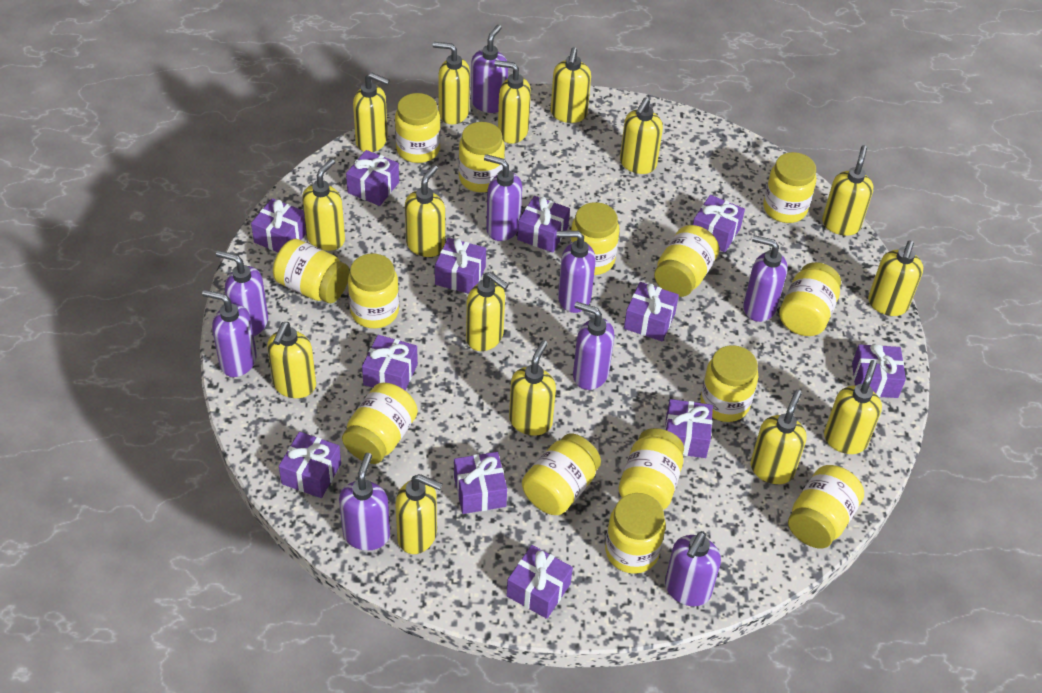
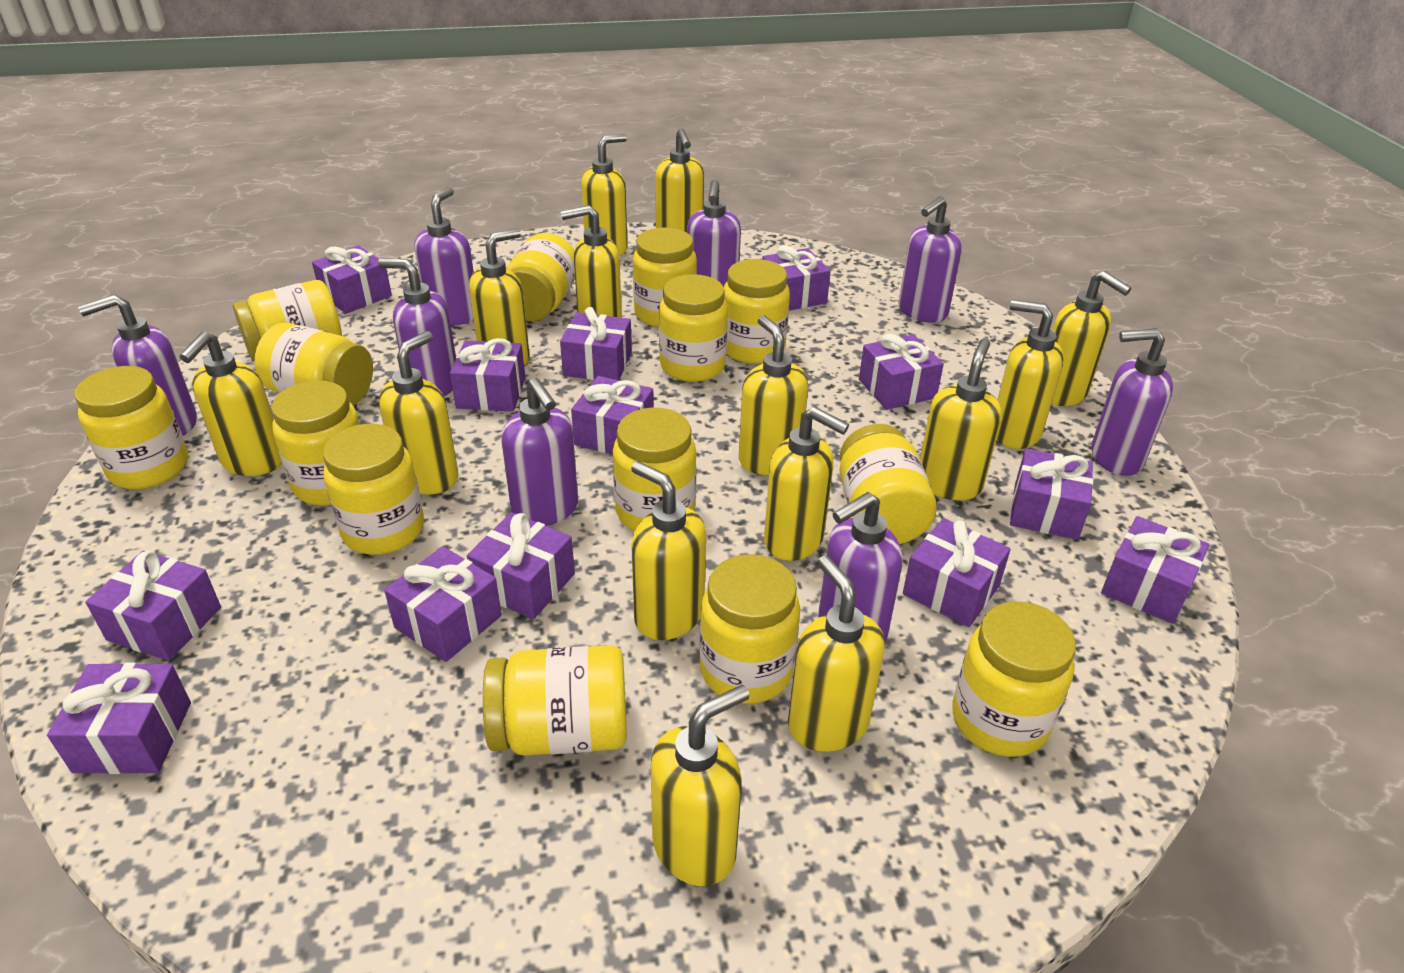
purple gift: 12 -> 13
purple soap dispenser: 9 -> 8
yellow soap dispenser: 15 -> 14

